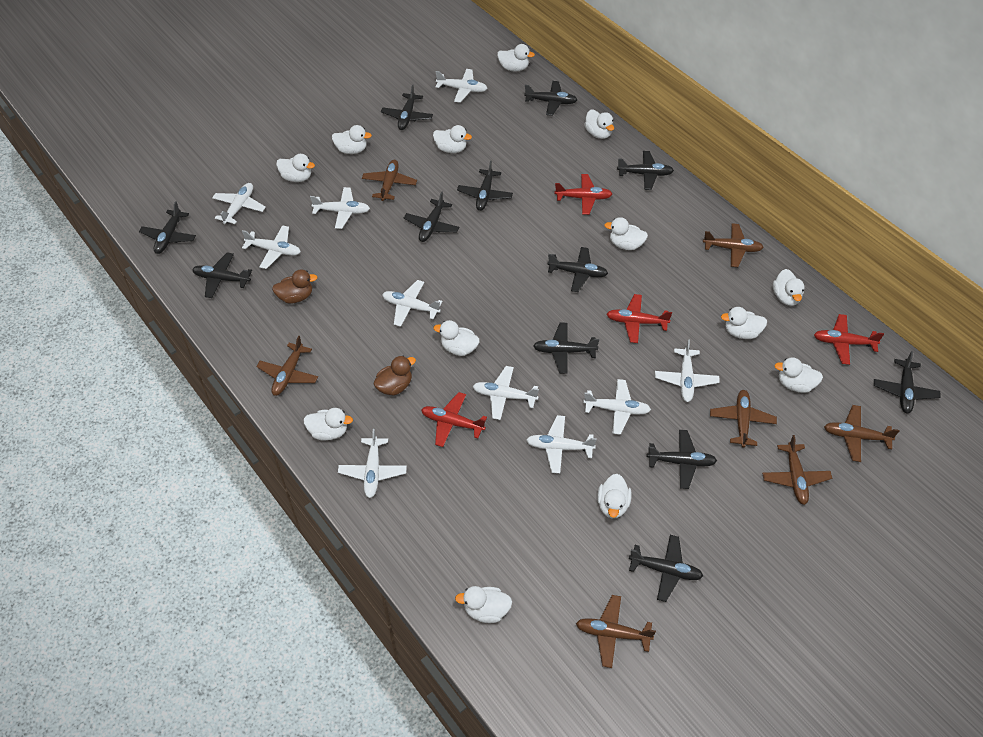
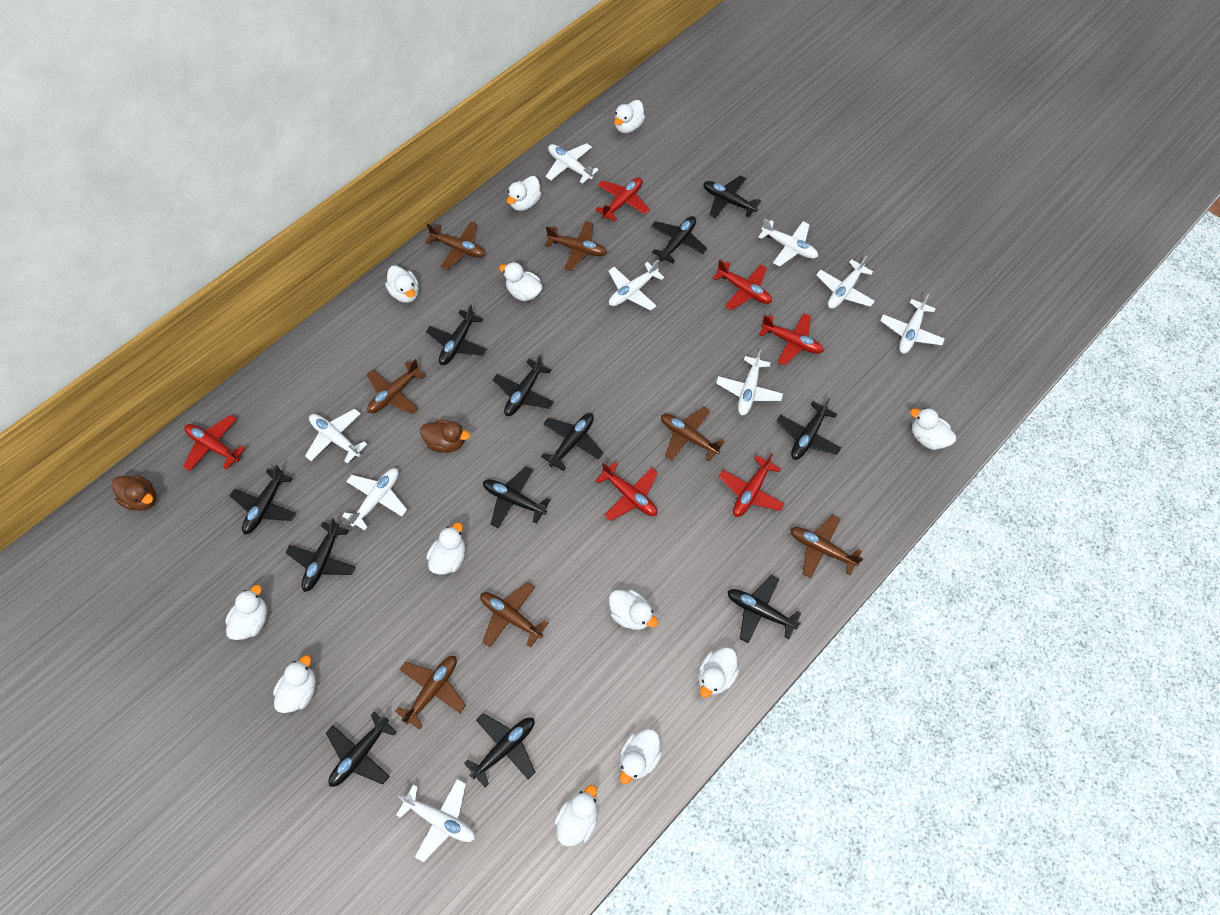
red plane: 4 -> 6
white duck: 13 -> 12
white plane: 10 -> 9

